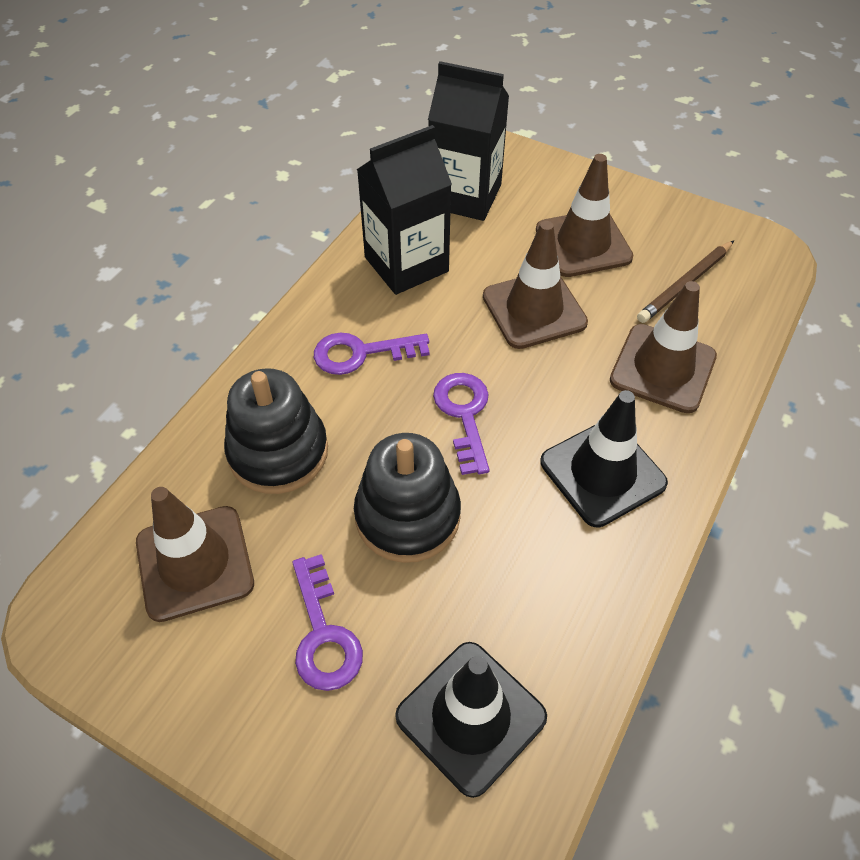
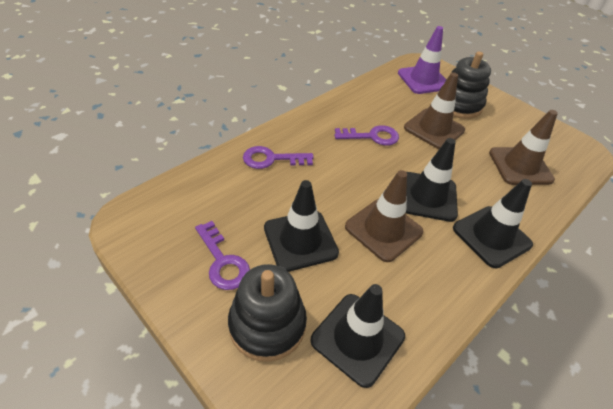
black carton: 2 -> 0
black traffic cone: 2 -> 4
brown pencil: 1 -> 0
brown traffic cone: 4 -> 3
purple traffic cone: 0 -> 1

